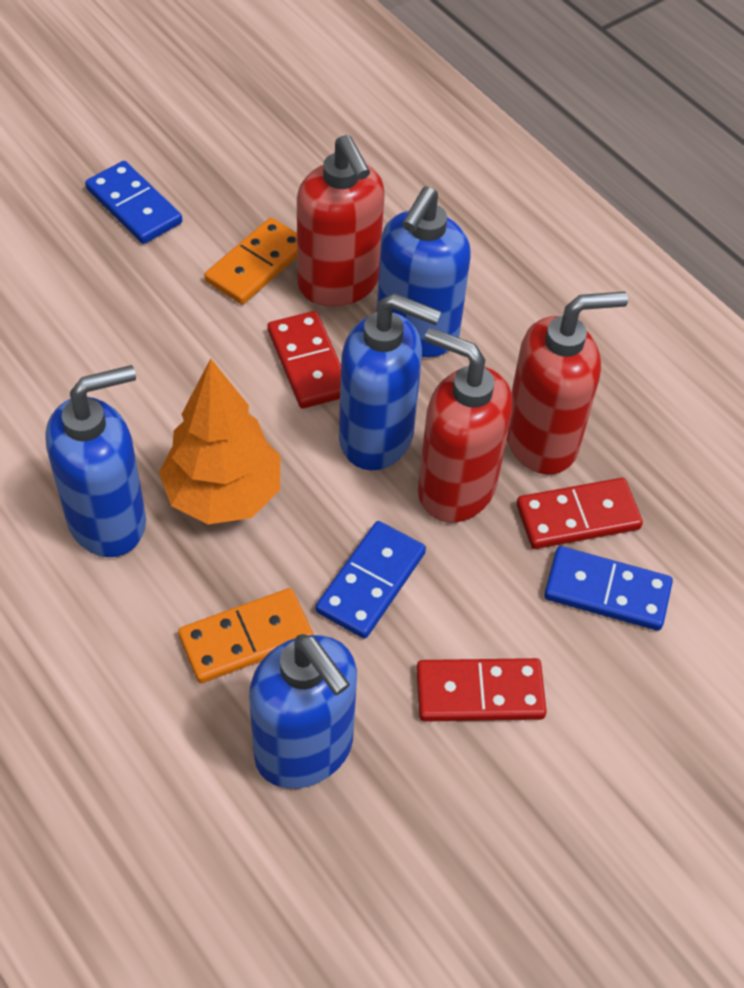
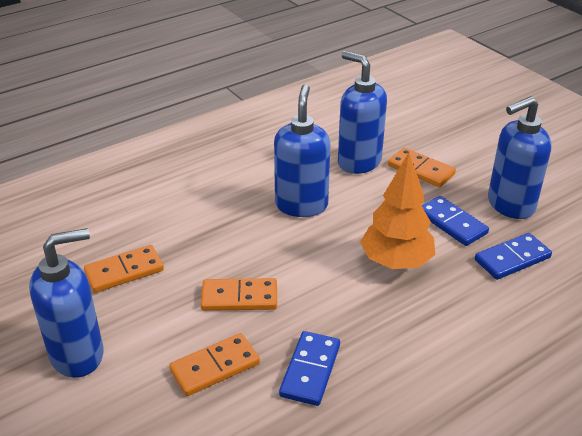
orange domino: 2 -> 4
red domino: 3 -> 0
red soap dispenser: 3 -> 0

